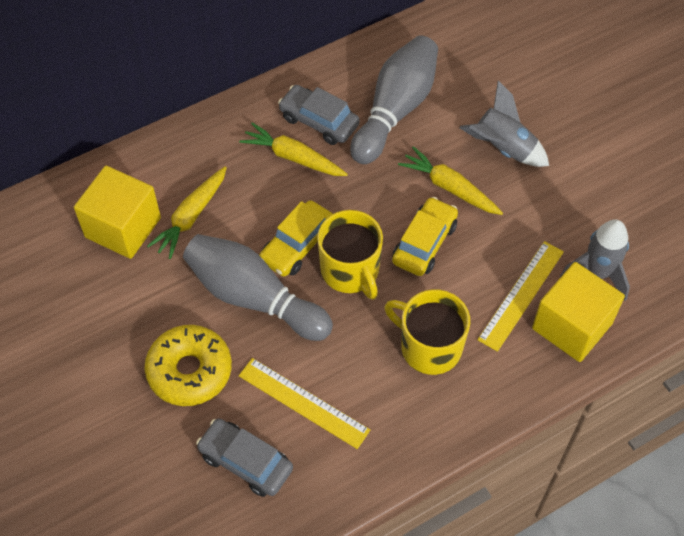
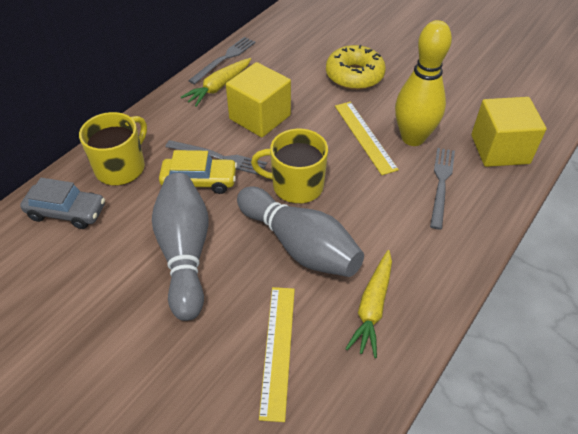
grey car: 2 -> 1
grey fork: 0 -> 3
grey rocket: 2 -> 0
yellow bowling pin: 0 -> 1
yellow car: 2 -> 1
yellow carrot: 3 -> 2

